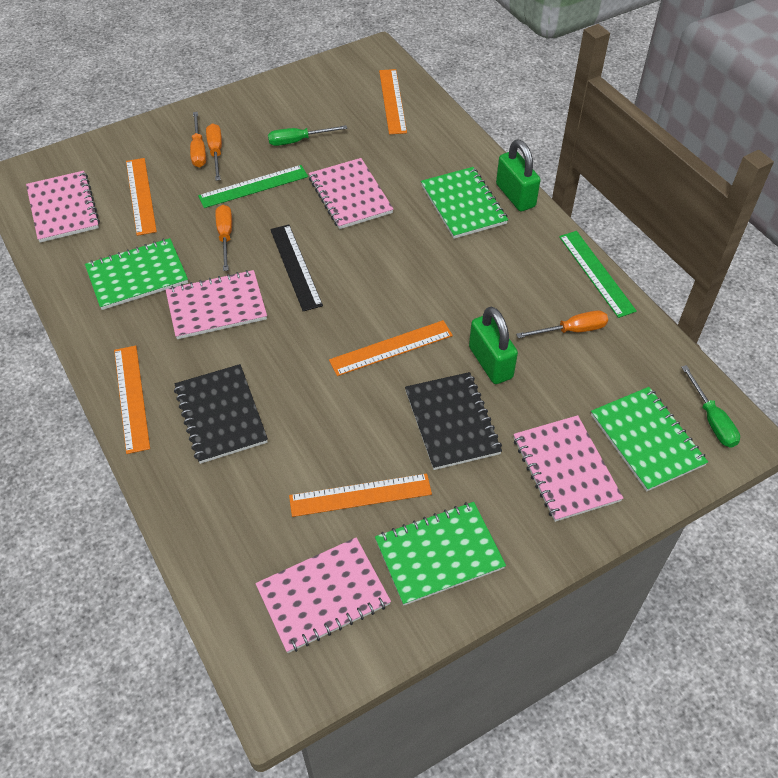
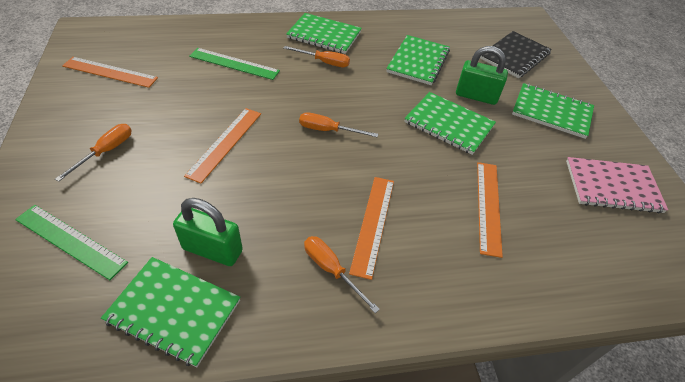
black notebook: 2 -> 1
black ruler: 1 -> 0
green notebook: 4 -> 5
green screwdriver: 2 -> 0
orange ruler: 5 -> 4
pink notebook: 5 -> 1

